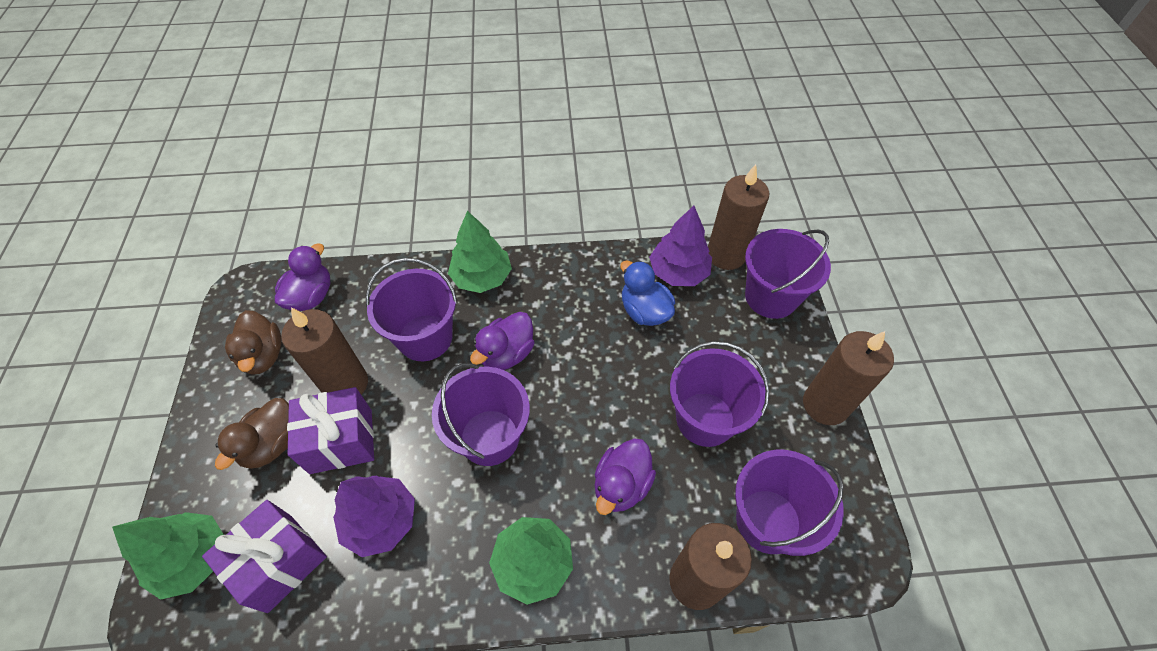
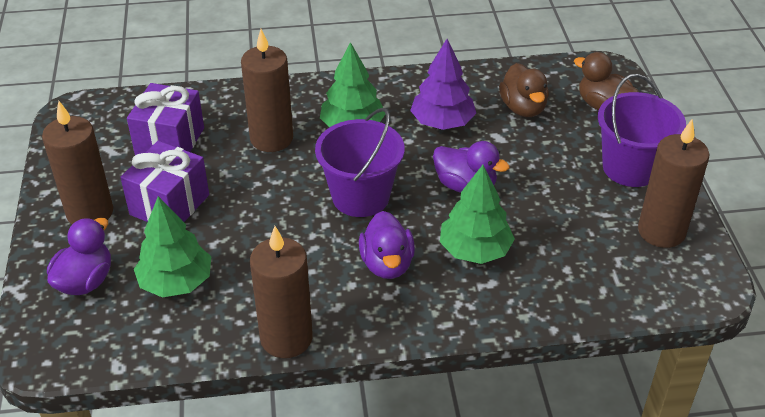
blue duck: 1 -> 0
purple bucket: 5 -> 2
purple tree: 2 -> 1

